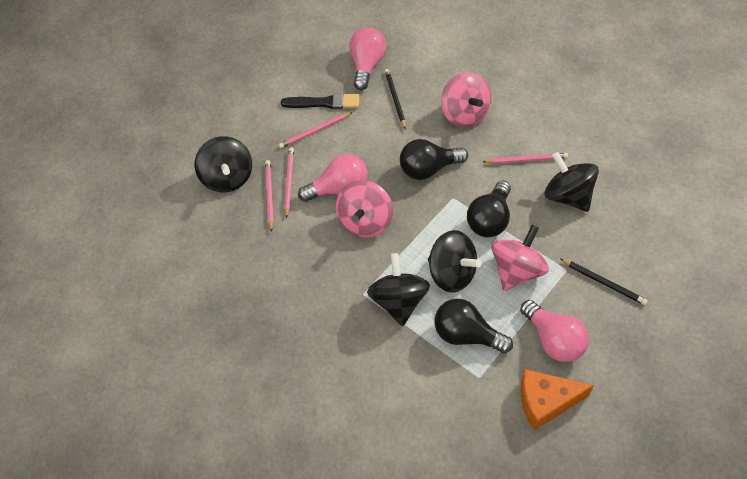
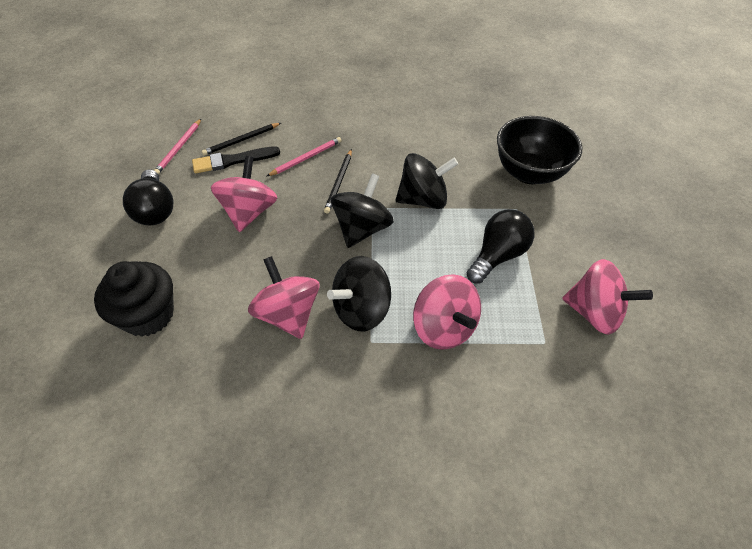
black bowl: 0 -> 1
black cupcake: 0 -> 1
black light bulb: 3 -> 2
black spinning top: 4 -> 3
orange cheese: 1 -> 0
pink light bulb: 3 -> 0
pink pencil: 4 -> 2
pink spinning top: 3 -> 4

